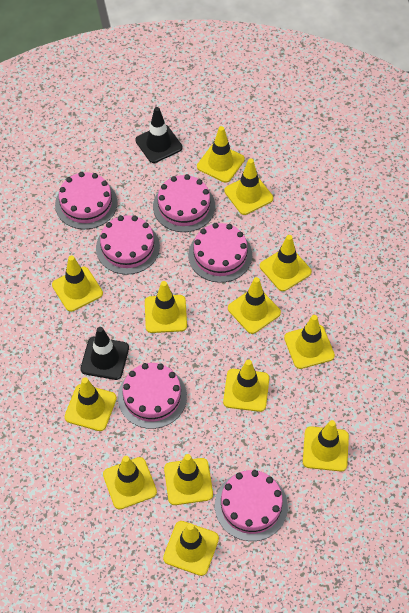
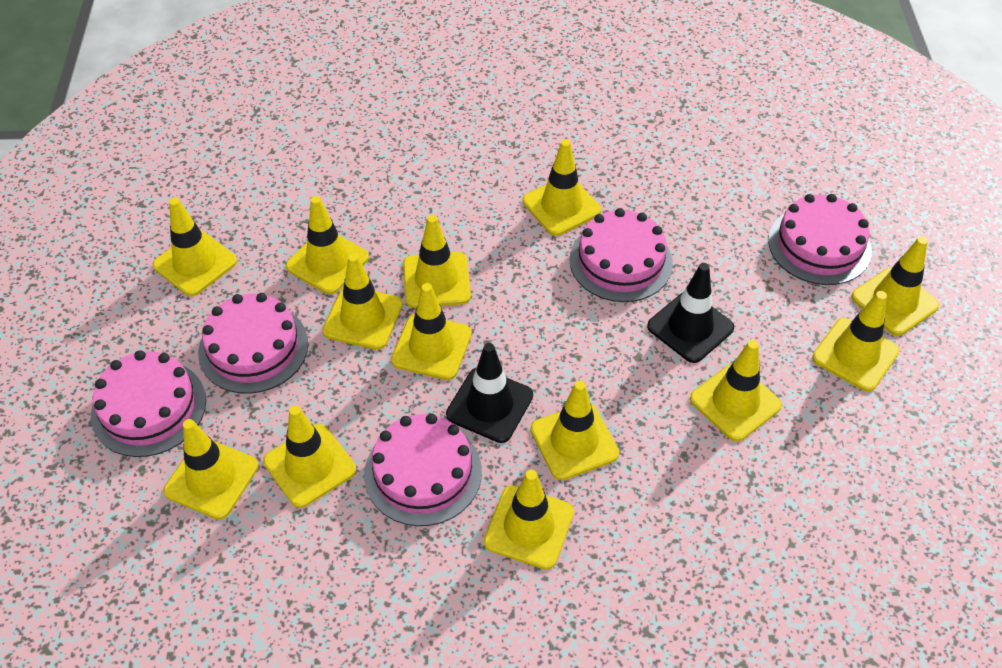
pink cake: 6 -> 5

